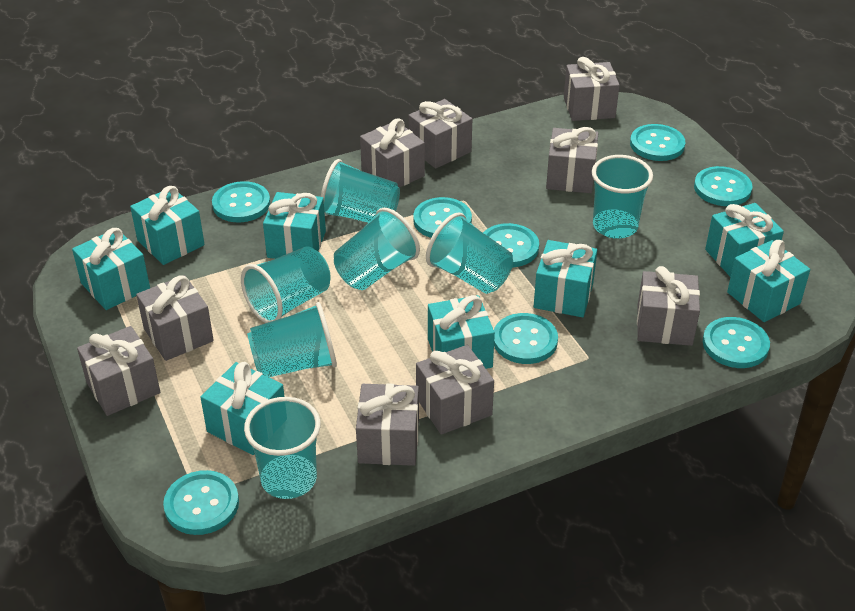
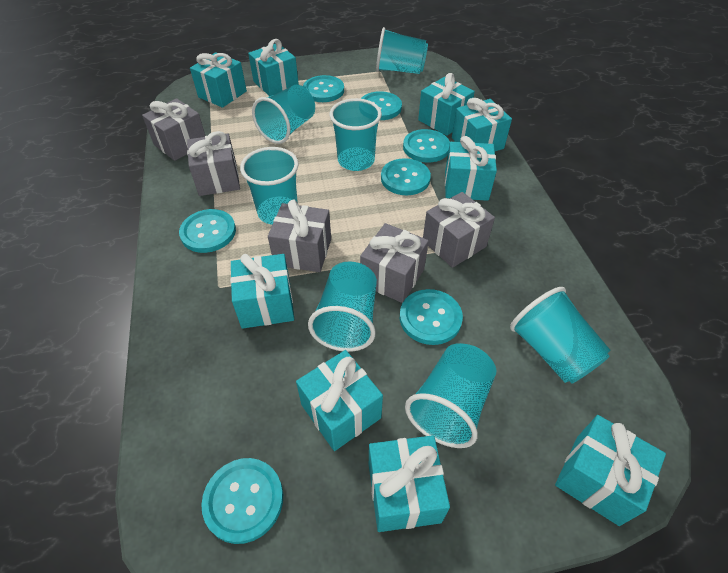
grey gift: 9 -> 5
turquoise button: 8 -> 7
turquoise gift: 8 -> 9

